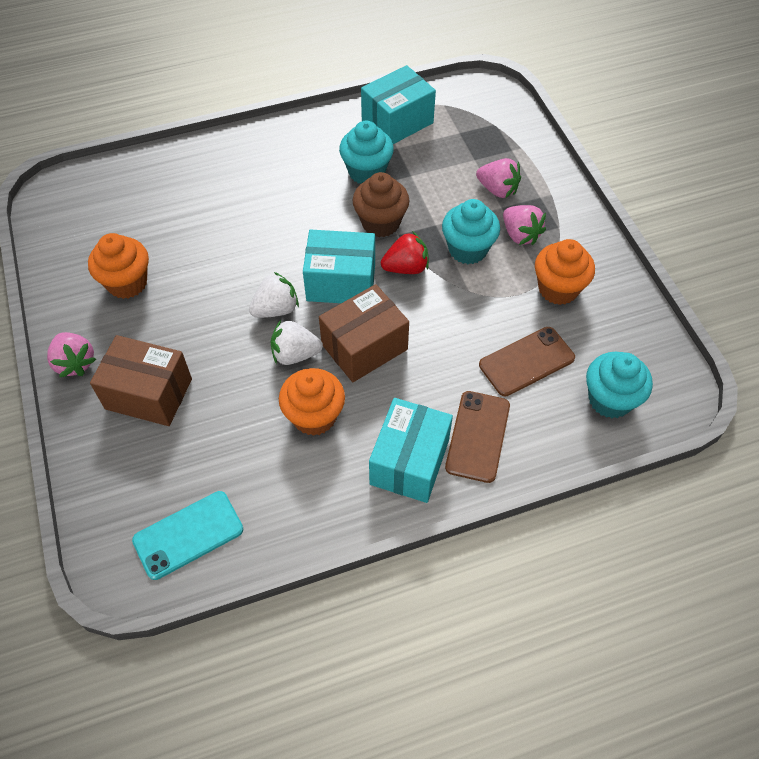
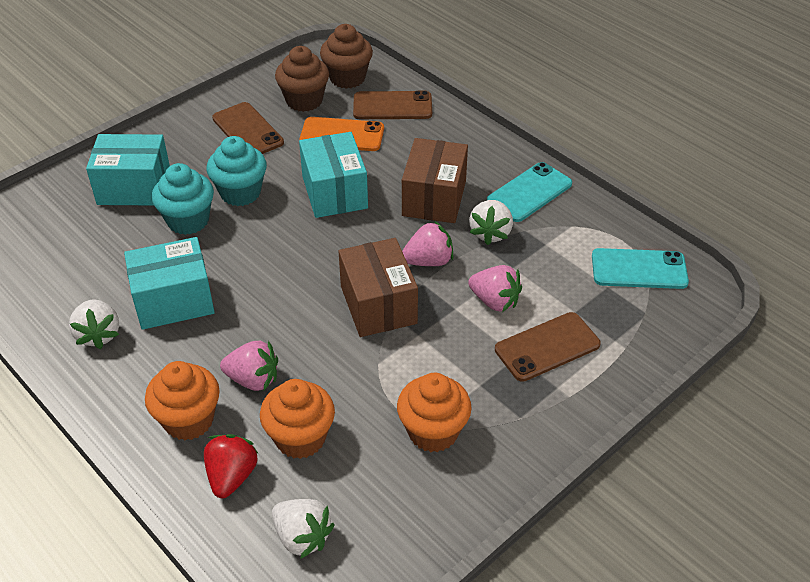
brown cupcake: 1 -> 2
brown phone: 2 -> 3
orange phone: 0 -> 1
turquoise cupcake: 3 -> 2
turquoise phone: 1 -> 2
white strawberry: 2 -> 3

